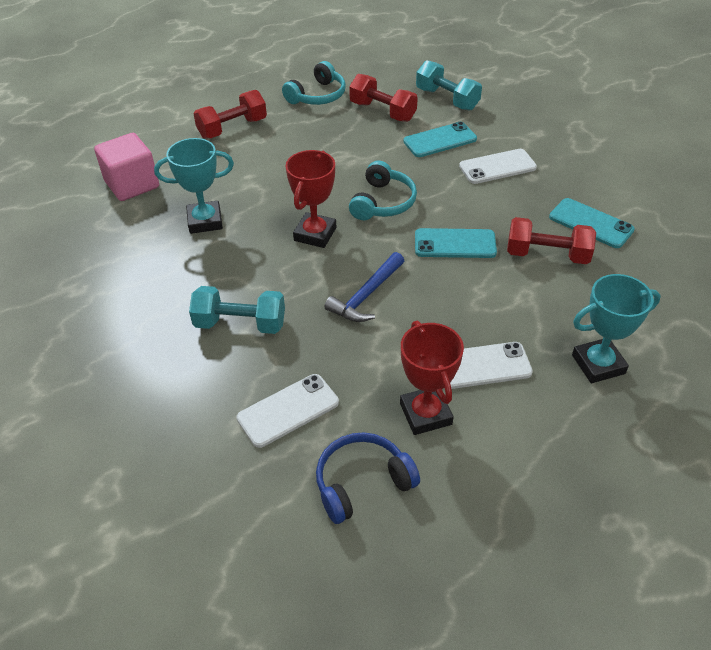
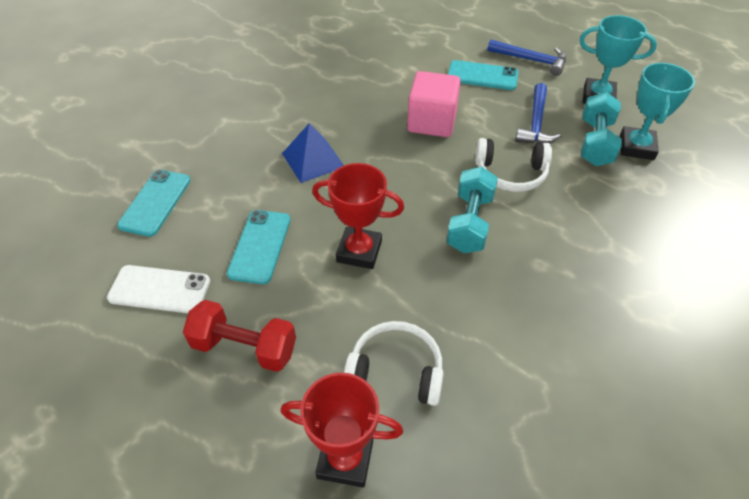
blue hammer: 1 -> 2
blue headphones: 1 -> 0
blue pyramid: 0 -> 1
red dumbbell: 3 -> 1
turquoise headphones: 2 -> 0
white headphones: 0 -> 2
white phone: 3 -> 1

